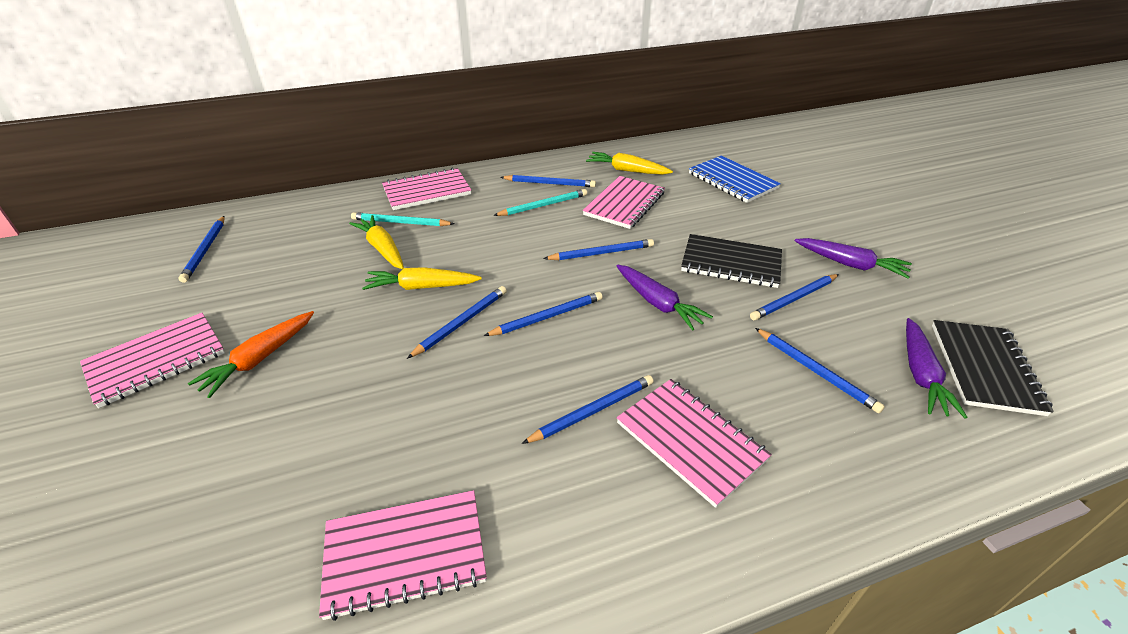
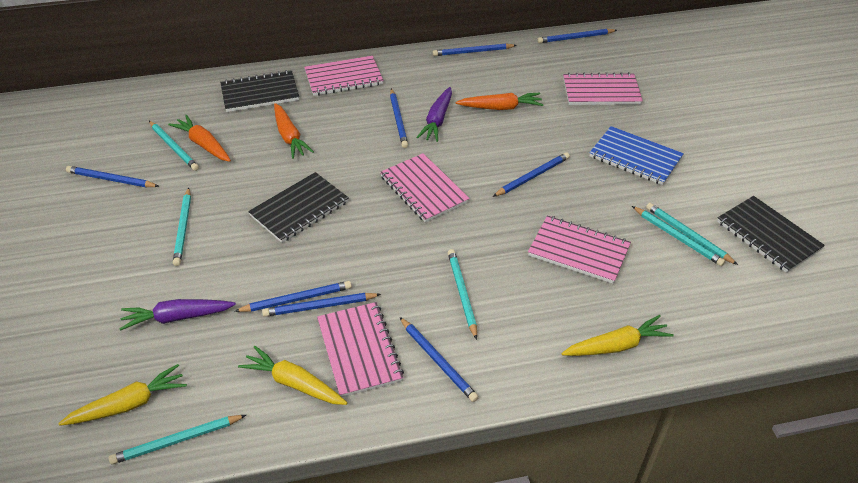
black notebook: 2 -> 3
orange carrot: 1 -> 3
purple carrot: 3 -> 2
turquoise pencil: 2 -> 6

